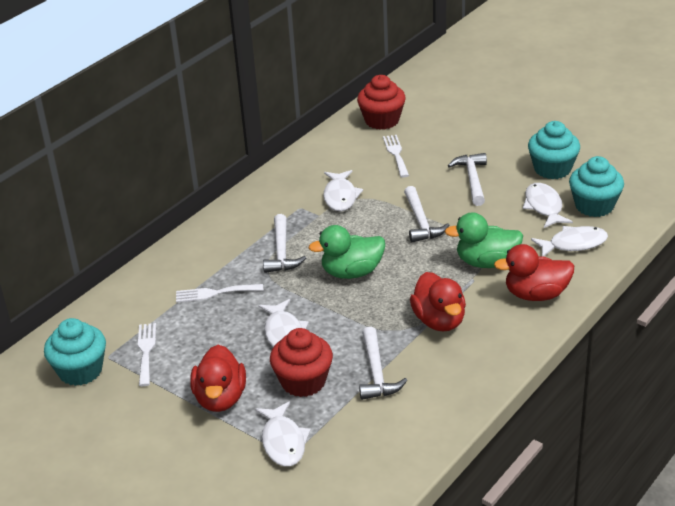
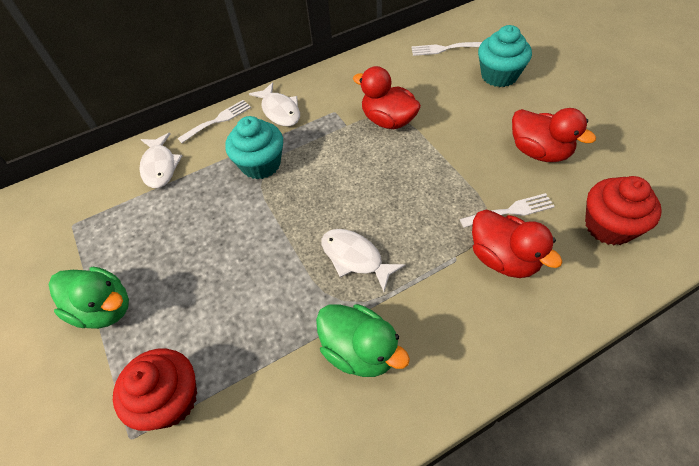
turquoise cupcake: 3 -> 2
white fish: 5 -> 3
white hammer: 4 -> 0

